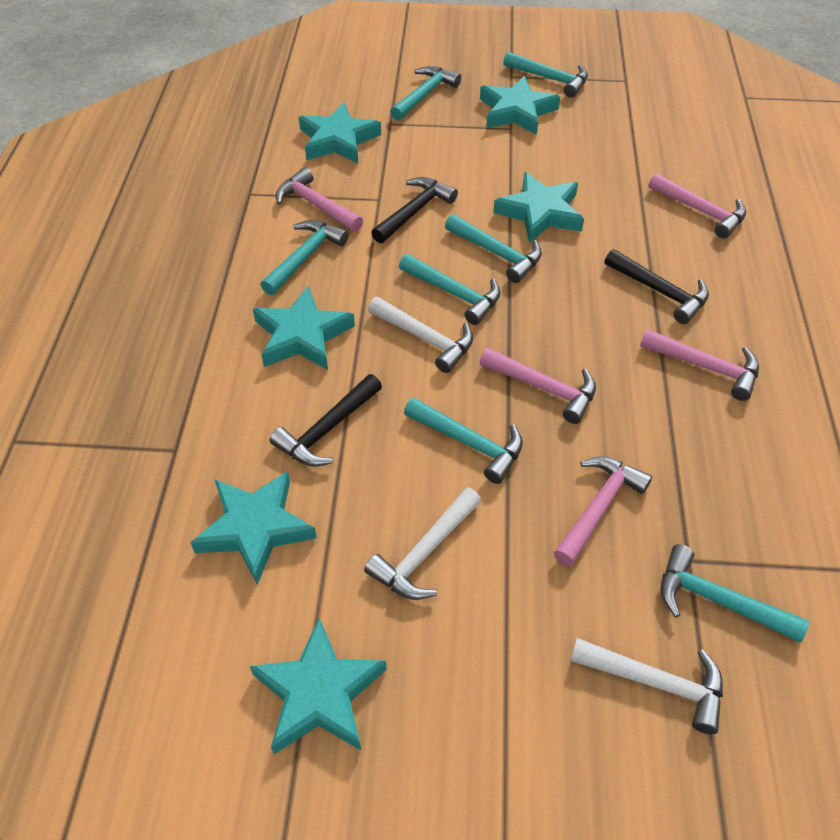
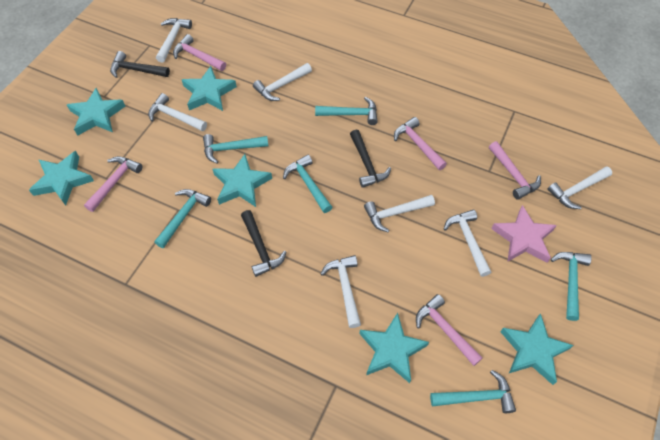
pink star: 0 -> 1
turquoise hammer: 7 -> 6
white hammer: 3 -> 7

